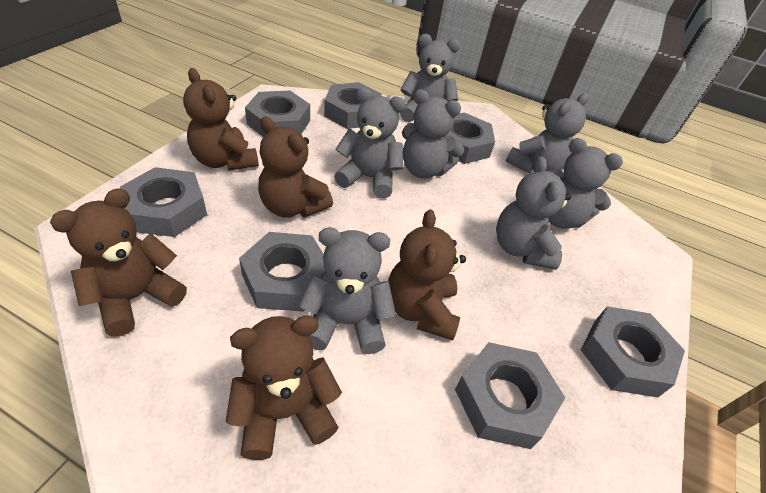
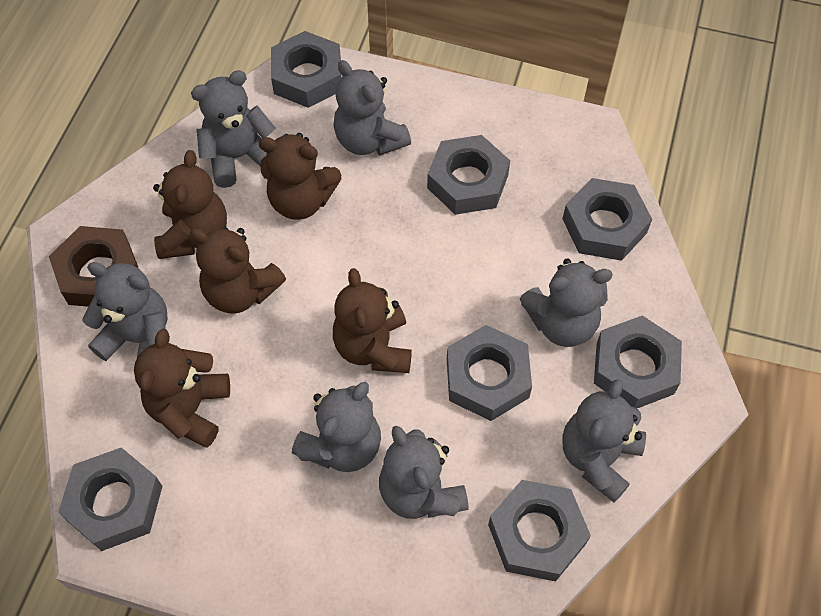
brown nut: 0 -> 1

